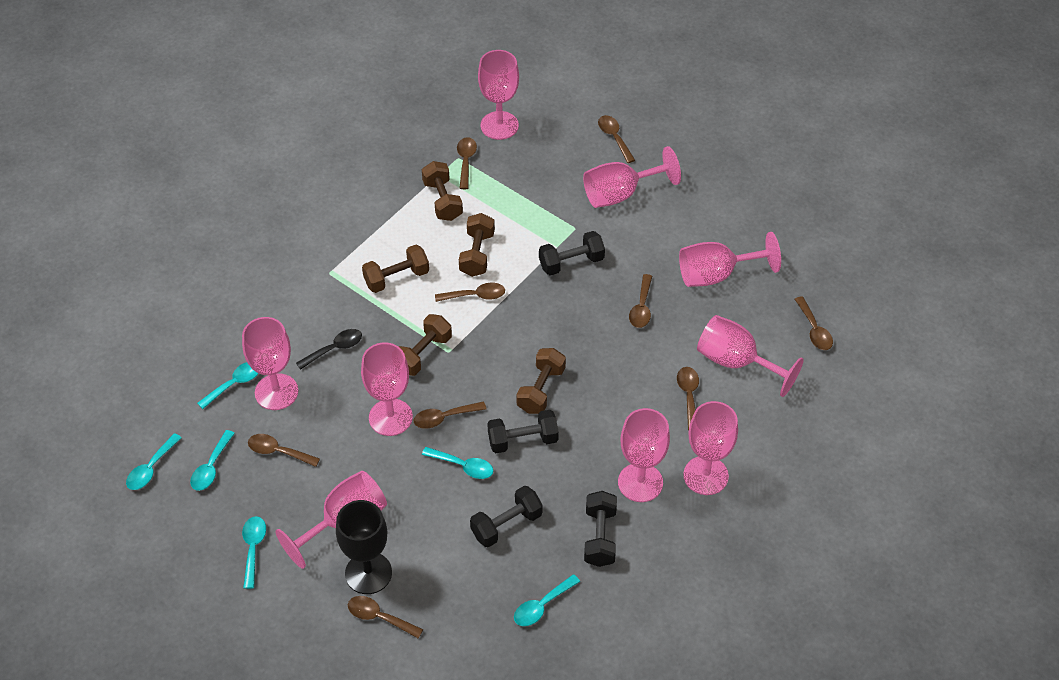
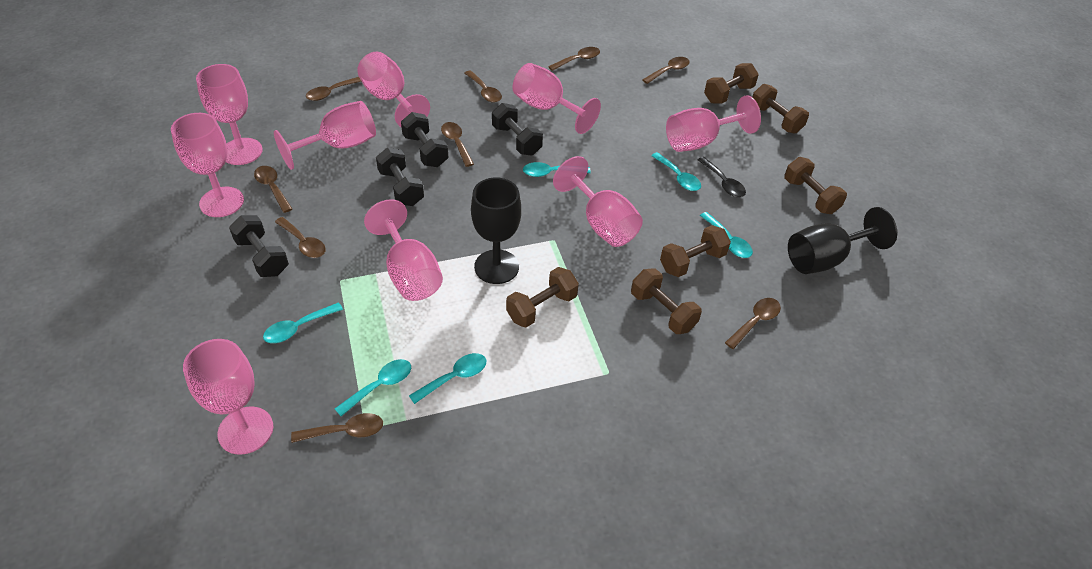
black goblet: 1 -> 2
brown dumbbell: 5 -> 6

